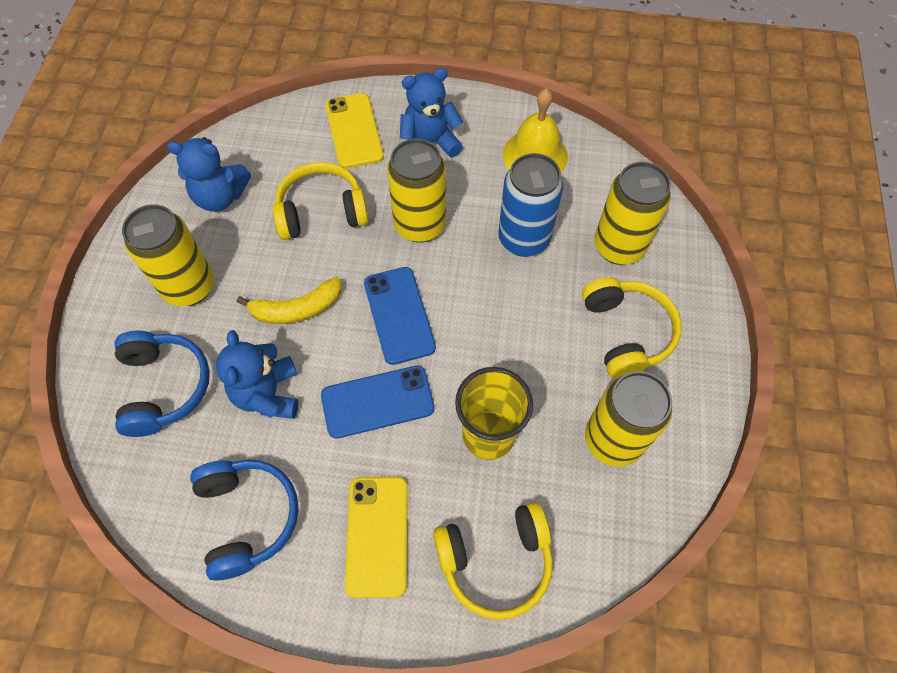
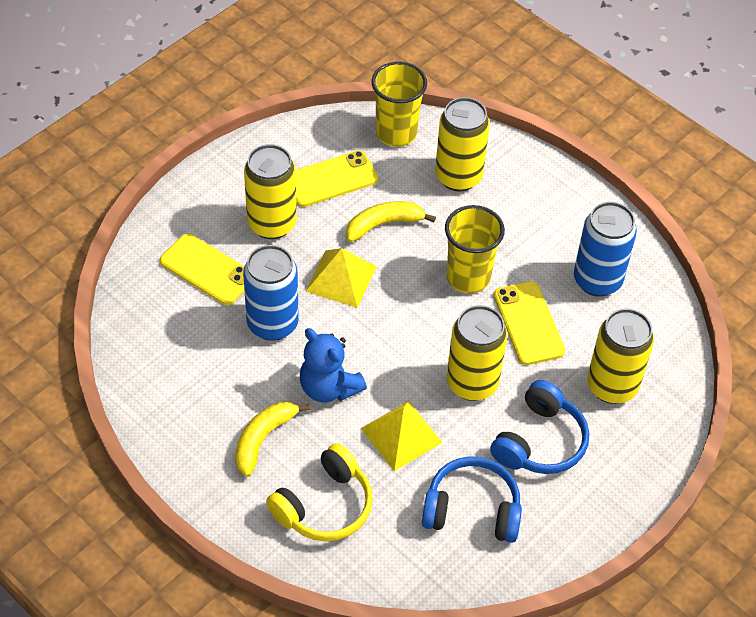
blue can: 1 -> 2
blue phone: 2 -> 0
blue teddy bear: 3 -> 1
yellow banana: 1 -> 2
yellow bell: 1 -> 0
yellow cup: 1 -> 2
yellow headphones: 3 -> 1
yellow phone: 2 -> 3
yellow pyramid: 0 -> 2

